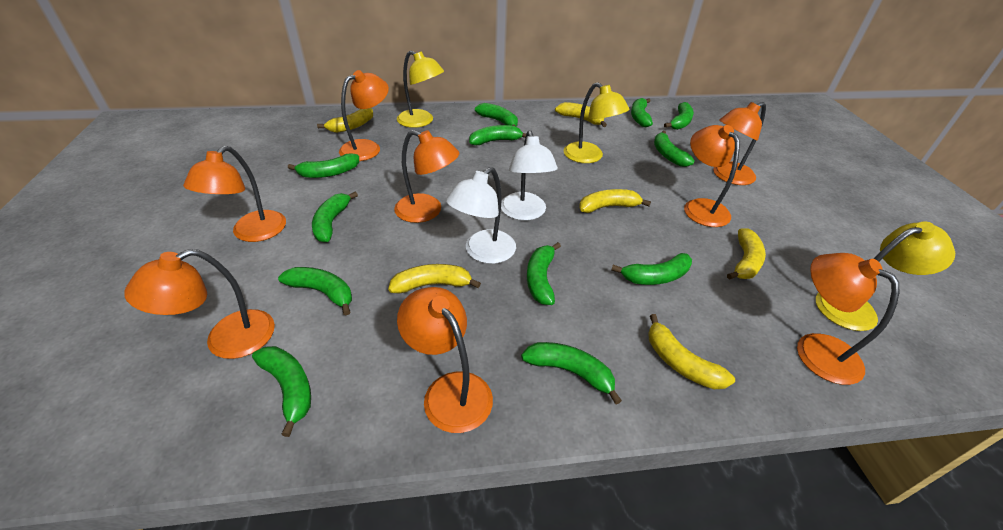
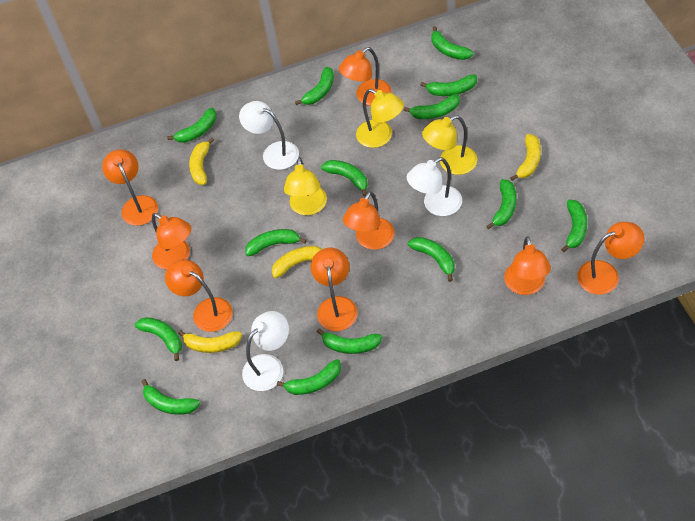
green banana: 12 -> 14
white lamp: 2 -> 3
yellow banana: 6 -> 4

